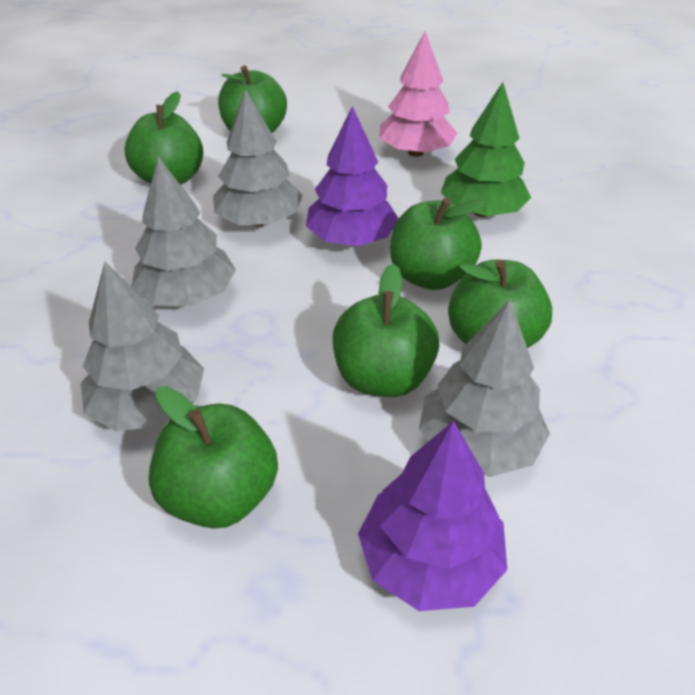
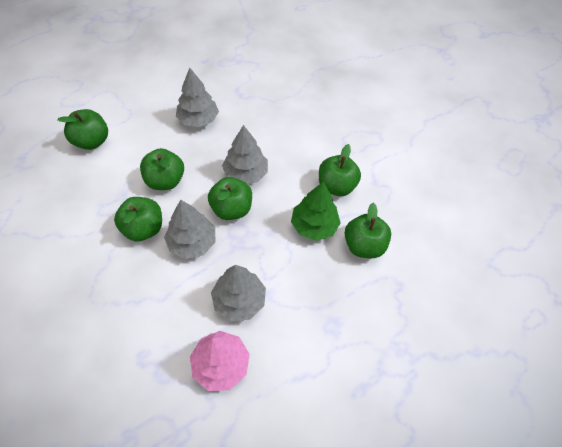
purple tree: 2 -> 0

